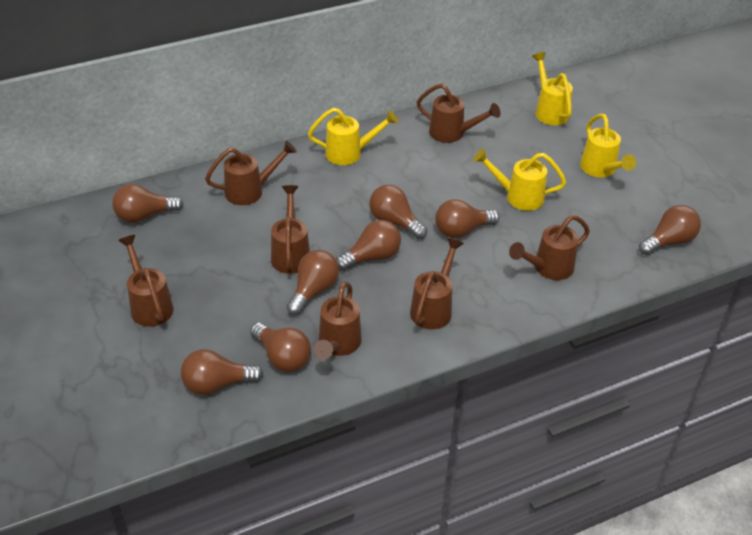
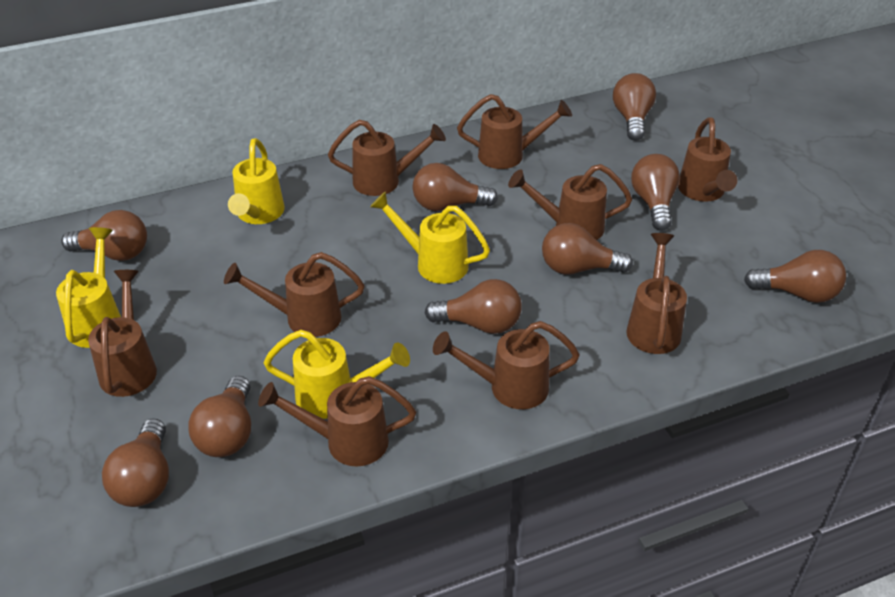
brown light bulb: 8 -> 9
brown watering can: 7 -> 9

